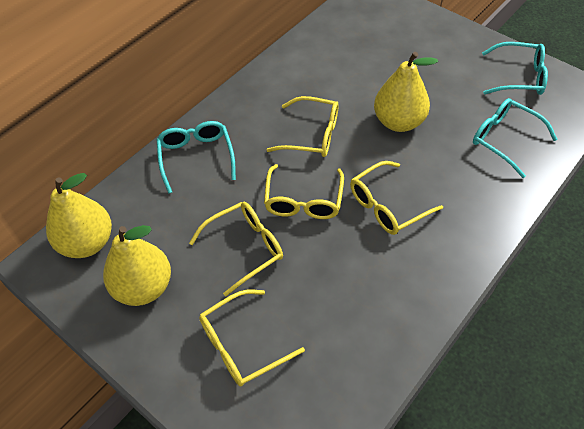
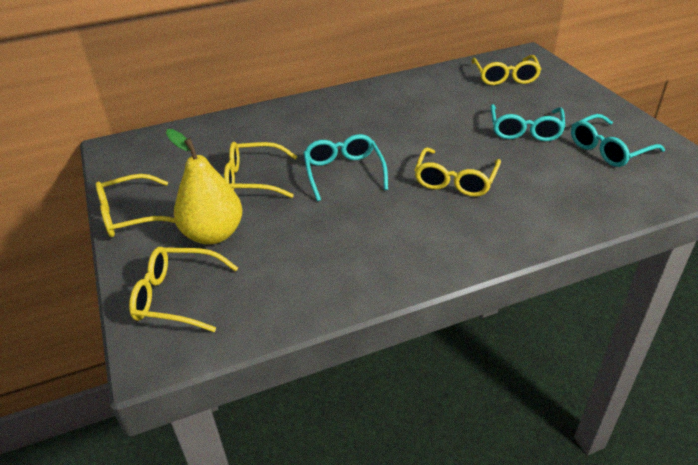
yellow pear: 3 -> 1

